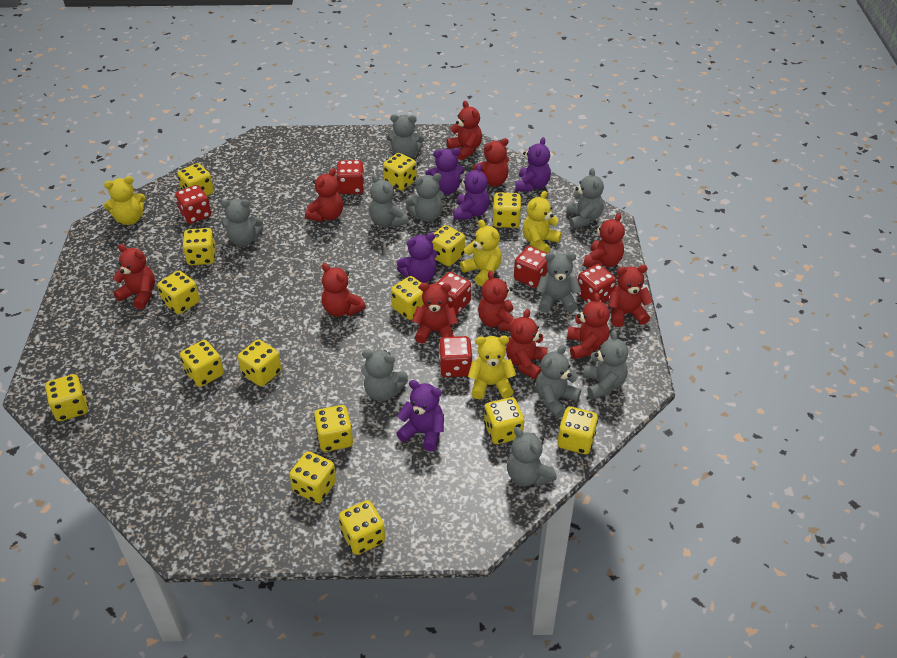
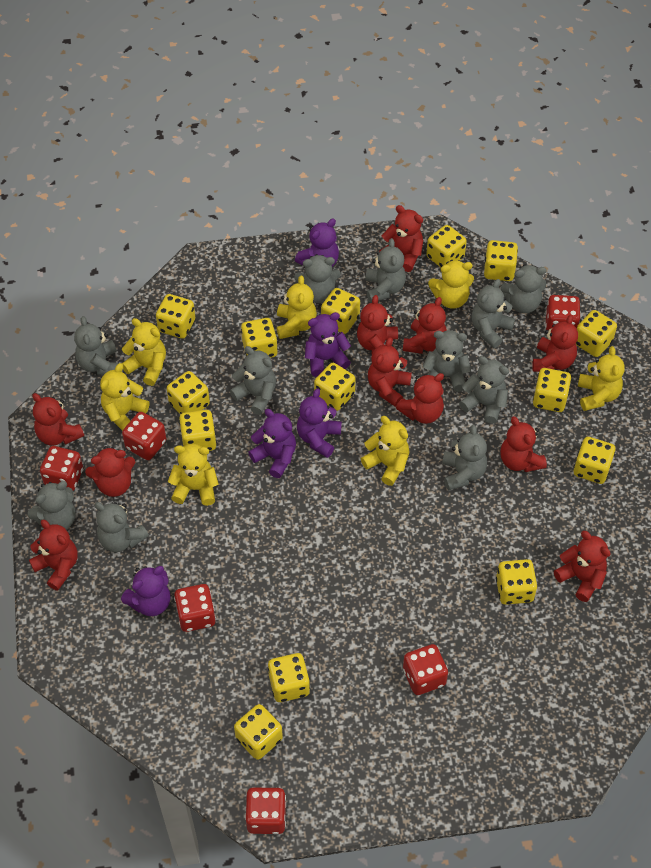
grey teddy bear: 10 -> 11
yellow dice: 15 -> 14
yellow teddy bear: 4 -> 7

